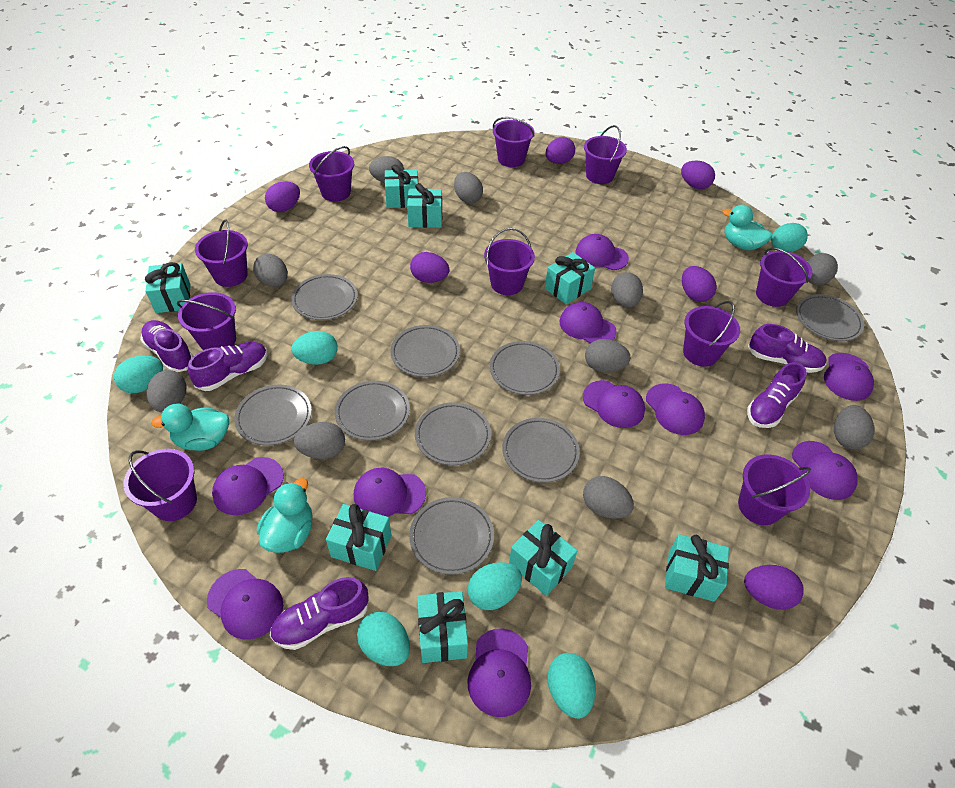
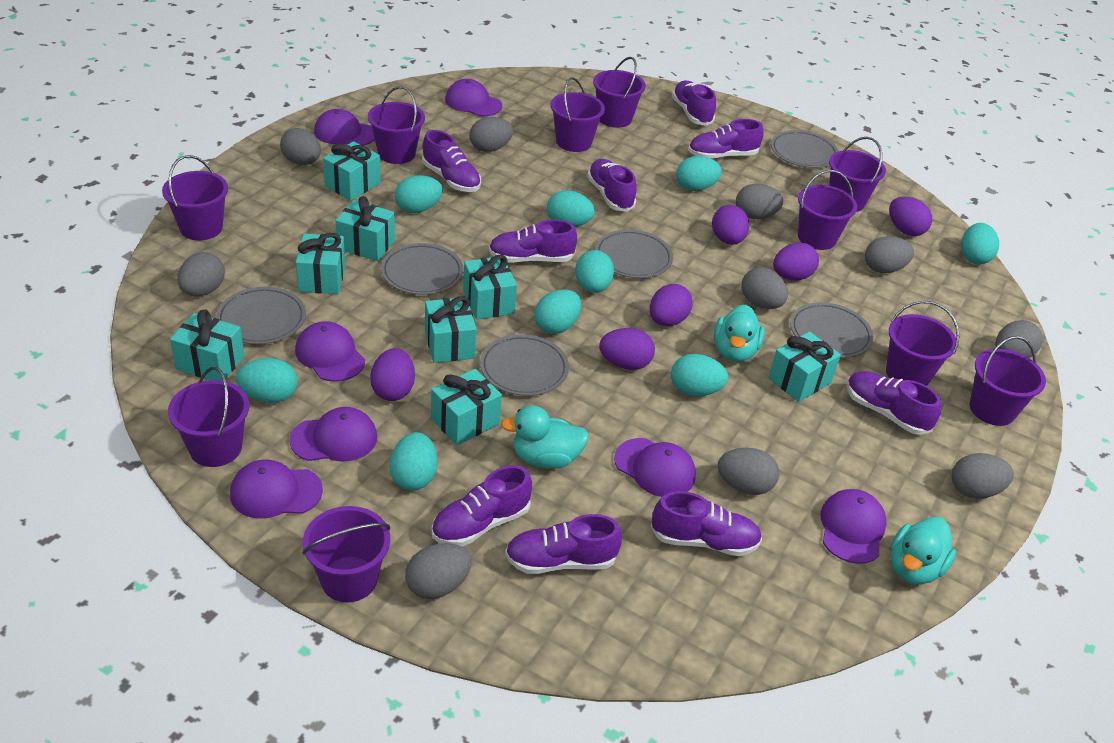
grey plate: 9 -> 6
purple cap: 10 -> 7
purple shoe: 5 -> 9
turquoise egg: 6 -> 9

